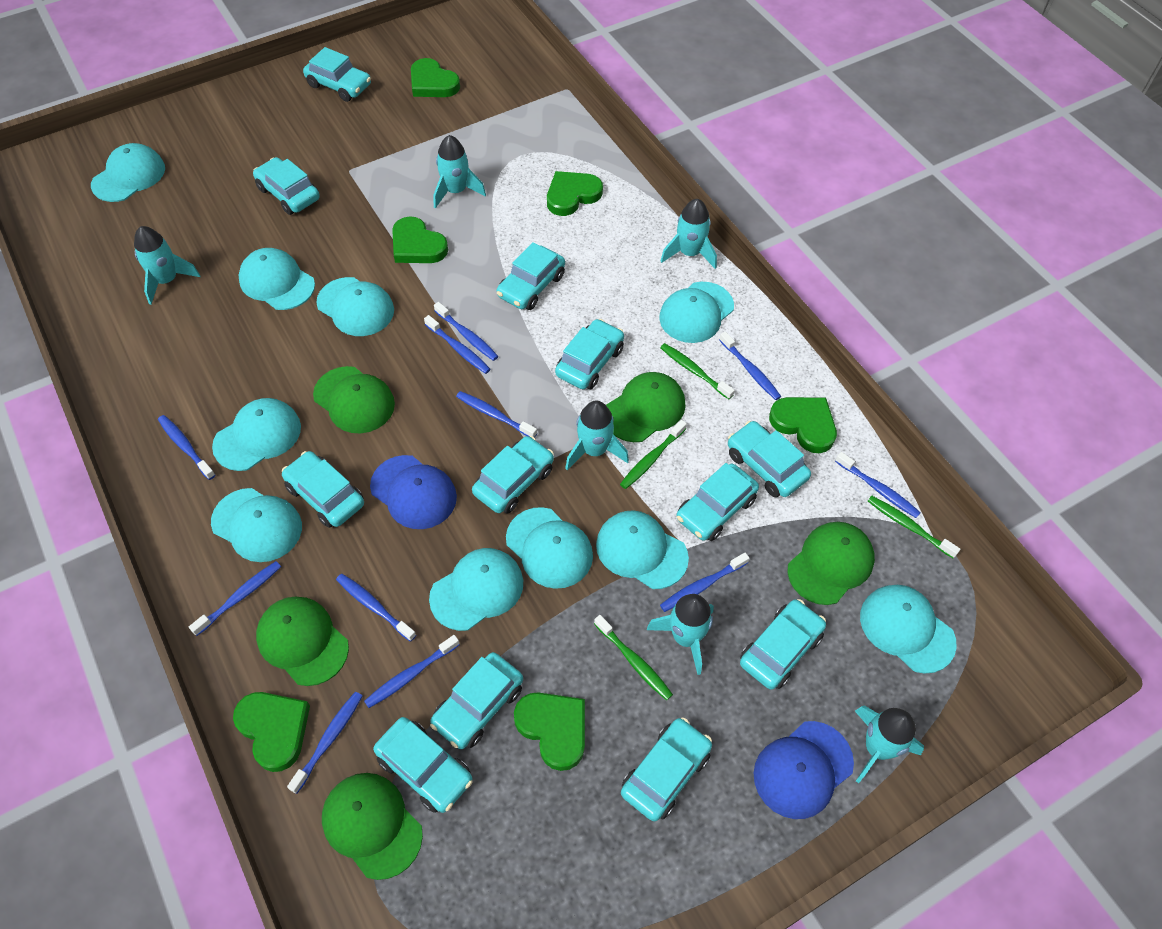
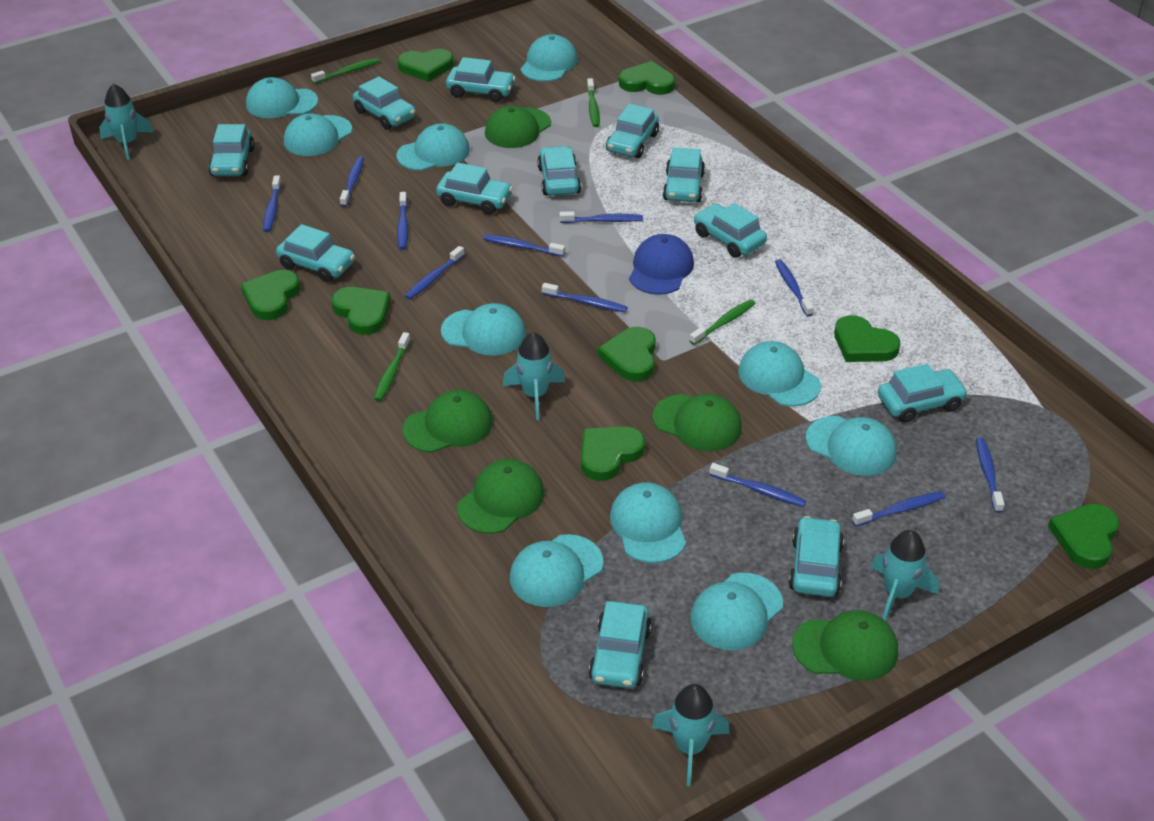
blue cap: 2 -> 1
green heart: 6 -> 8
turquoise rocket: 6 -> 4

